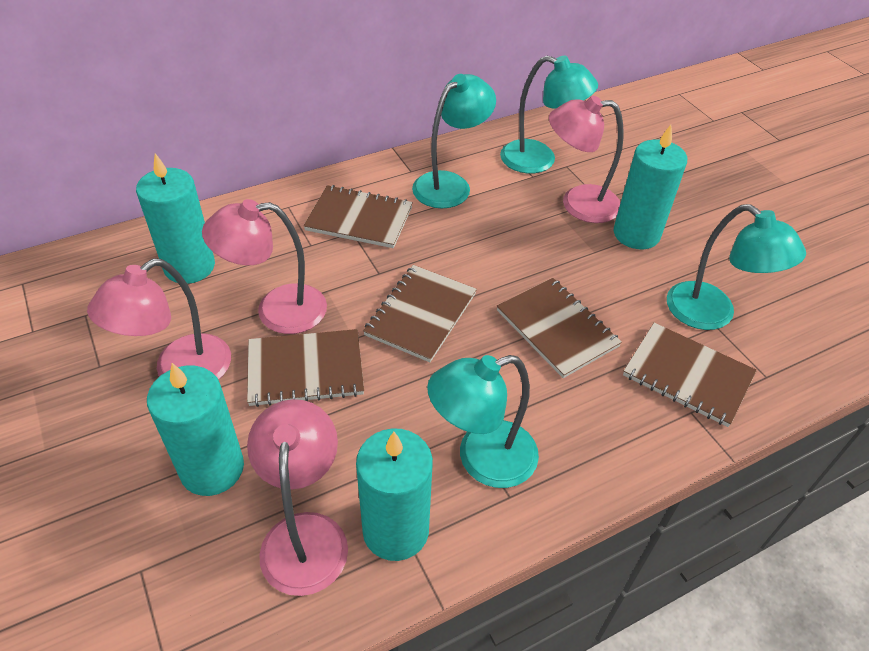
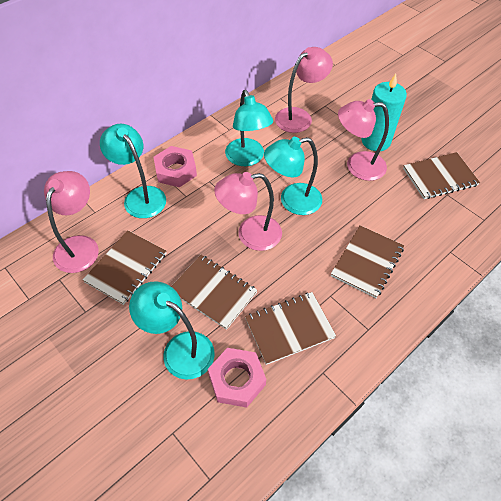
pink nut: 0 -> 2
turquoise candle: 4 -> 1

